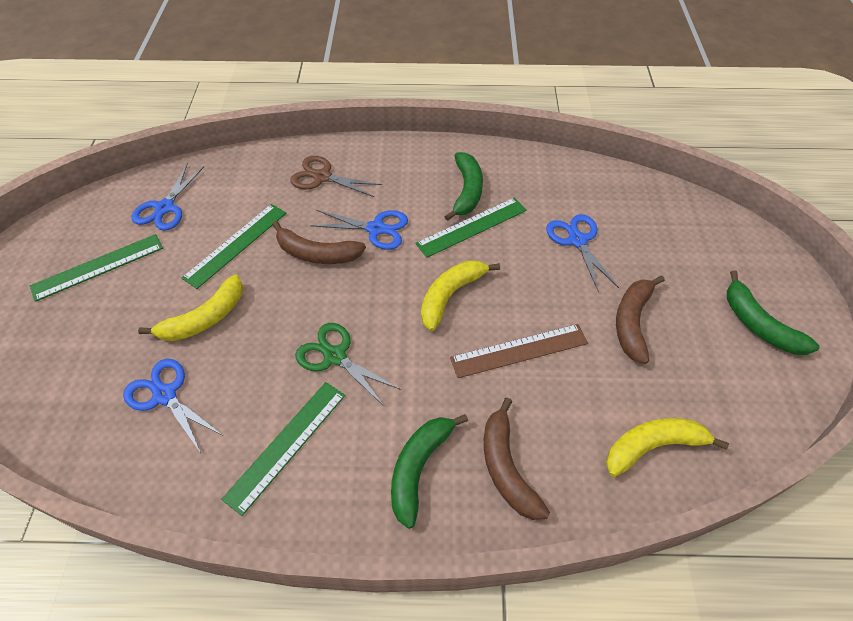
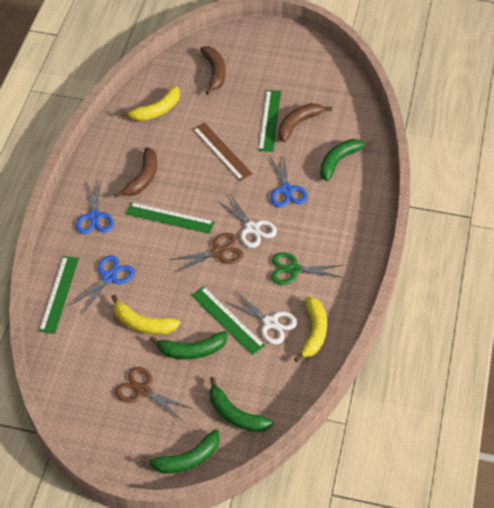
blue scissors: 4 -> 3
brown scissors: 1 -> 2
green banana: 3 -> 4
white scissors: 0 -> 2

